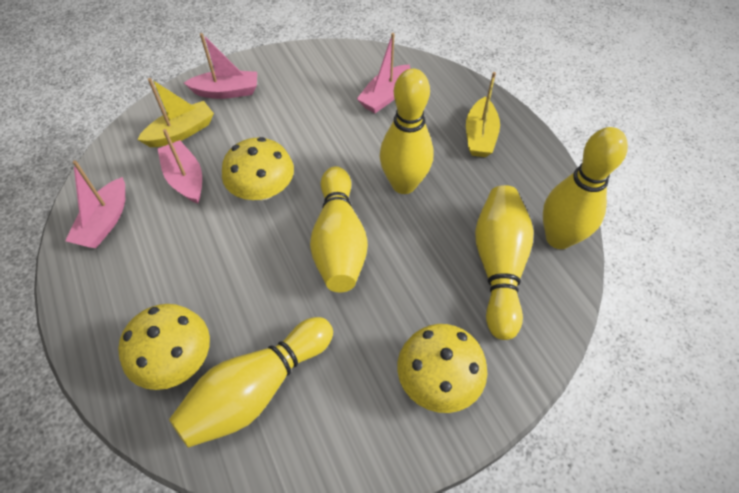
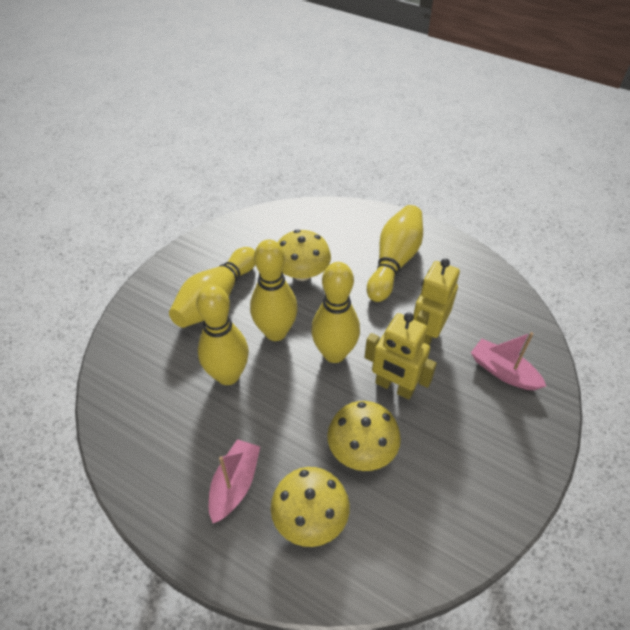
pink boat: 4 -> 2
yellow boat: 2 -> 0
yellow robot: 0 -> 2

